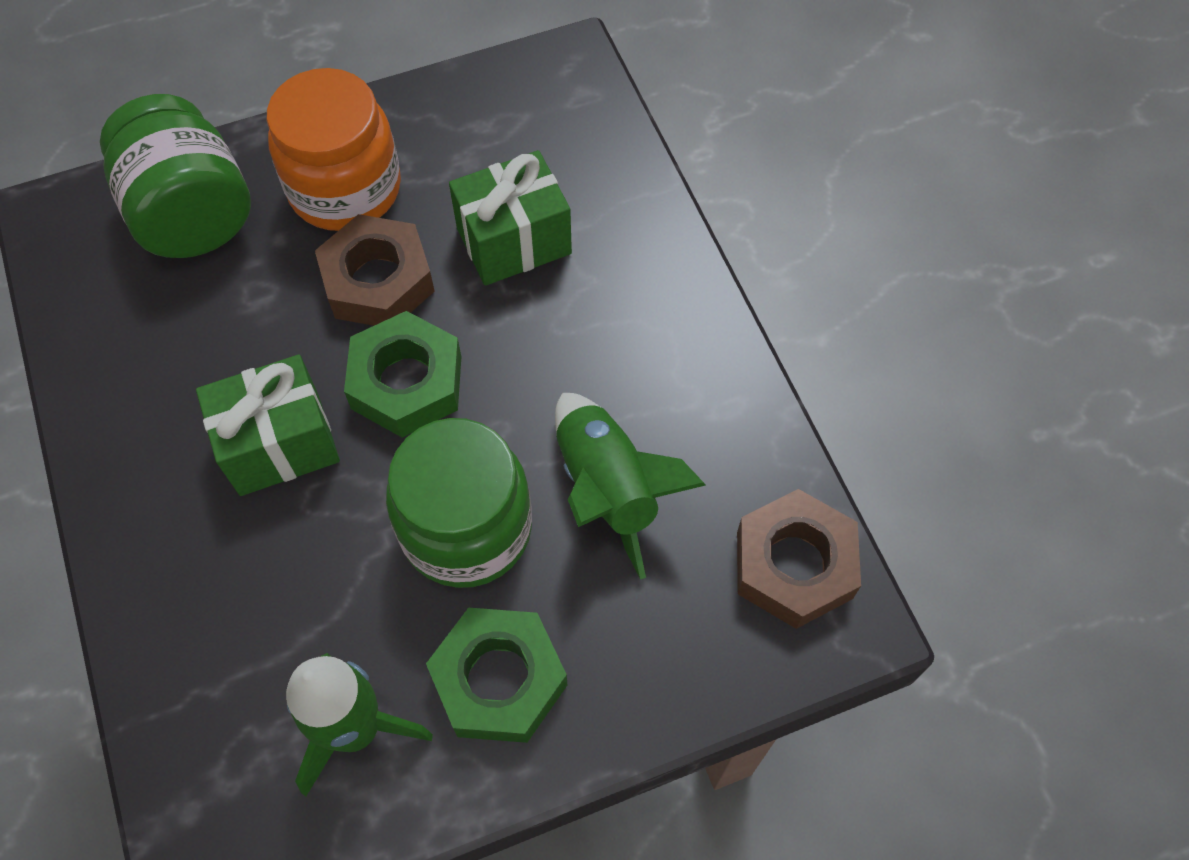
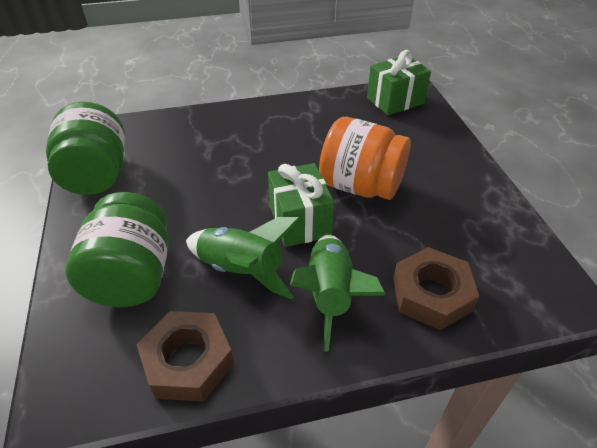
green nut: 2 -> 0

